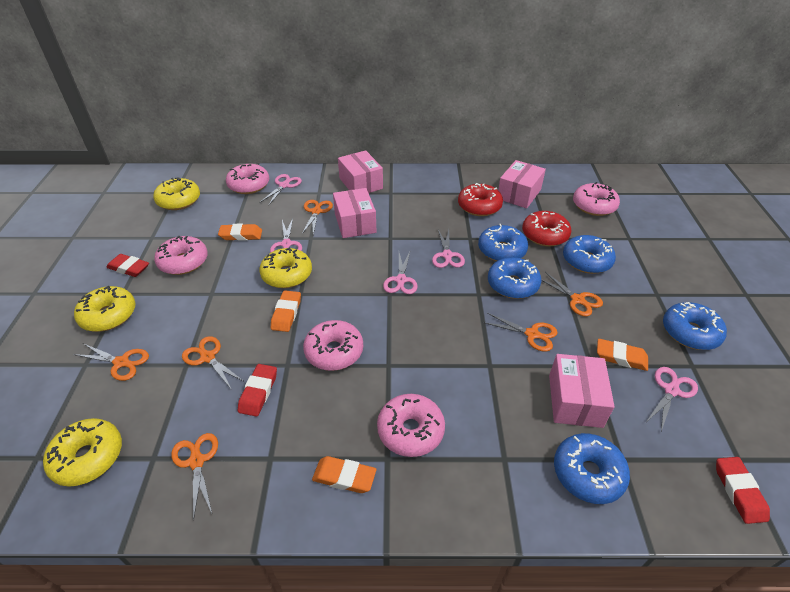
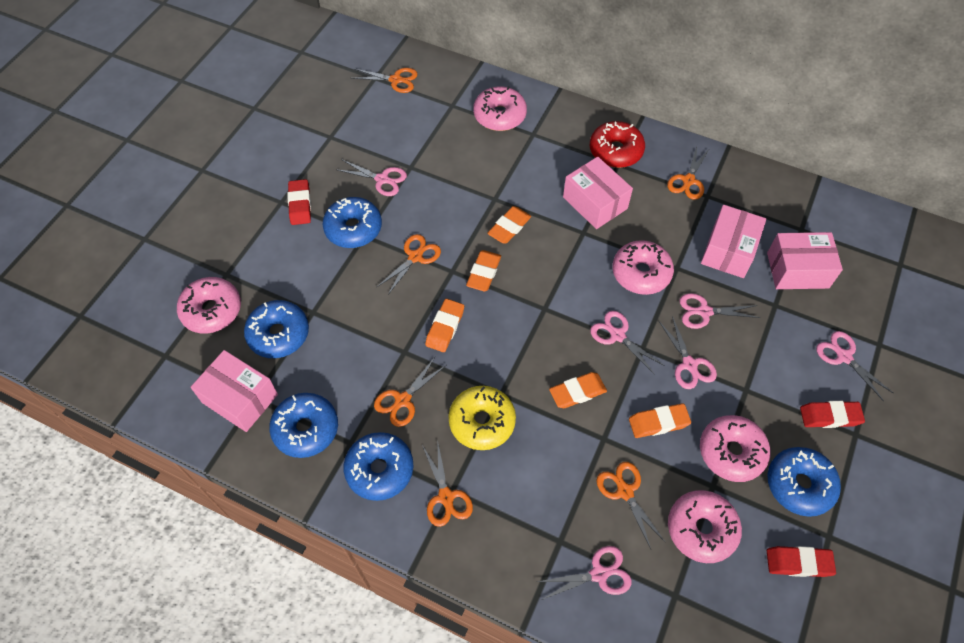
orange eraser: 4 -> 5
pink scissors: 5 -> 6
red donut: 2 -> 1
yellow donut: 4 -> 1

